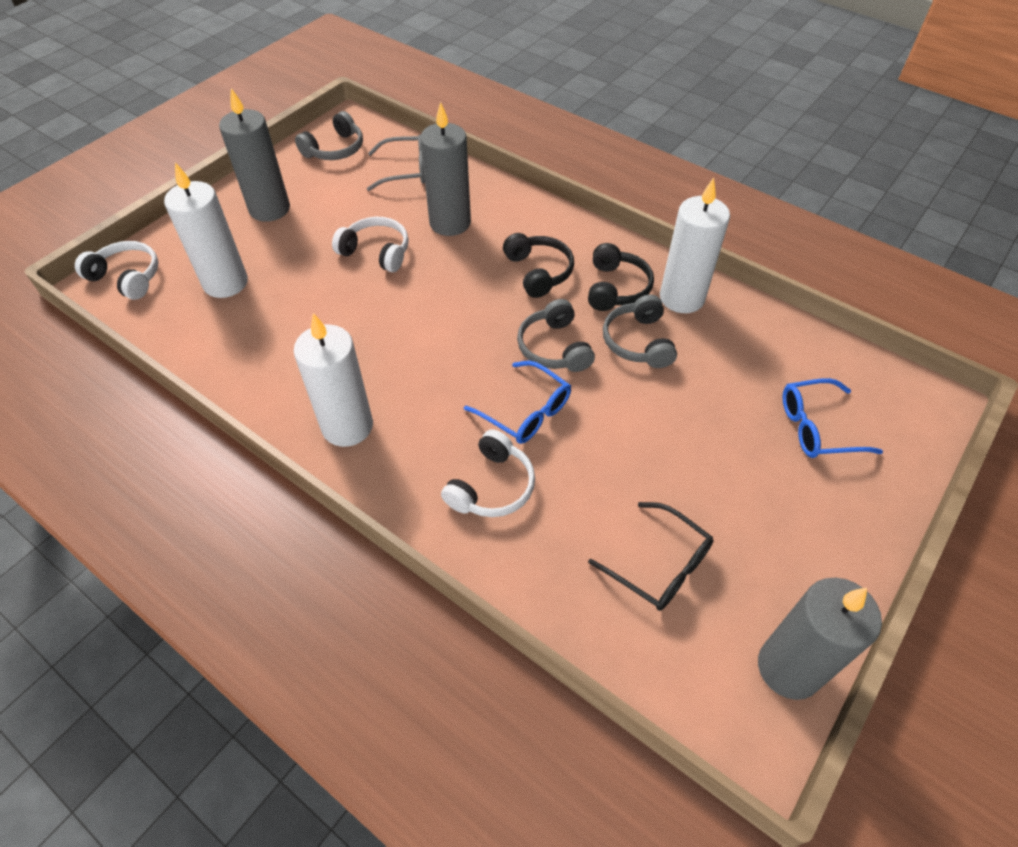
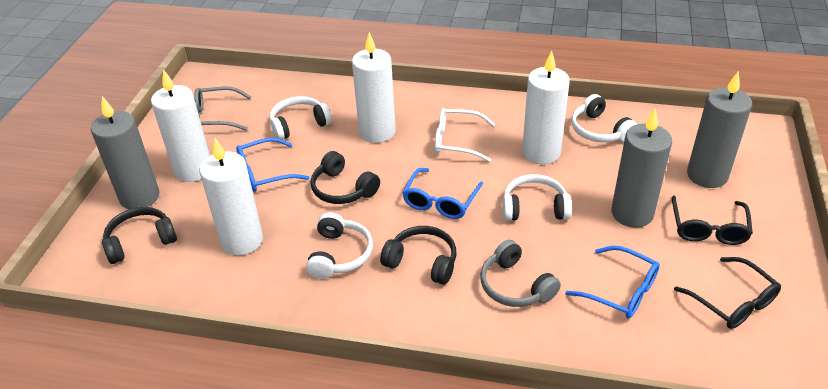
black glasses: 1 -> 2
black headphones: 2 -> 3
blue glasses: 2 -> 3
grey headphones: 3 -> 1
white candle: 3 -> 4
white glasses: 0 -> 1
white headphones: 3 -> 4

